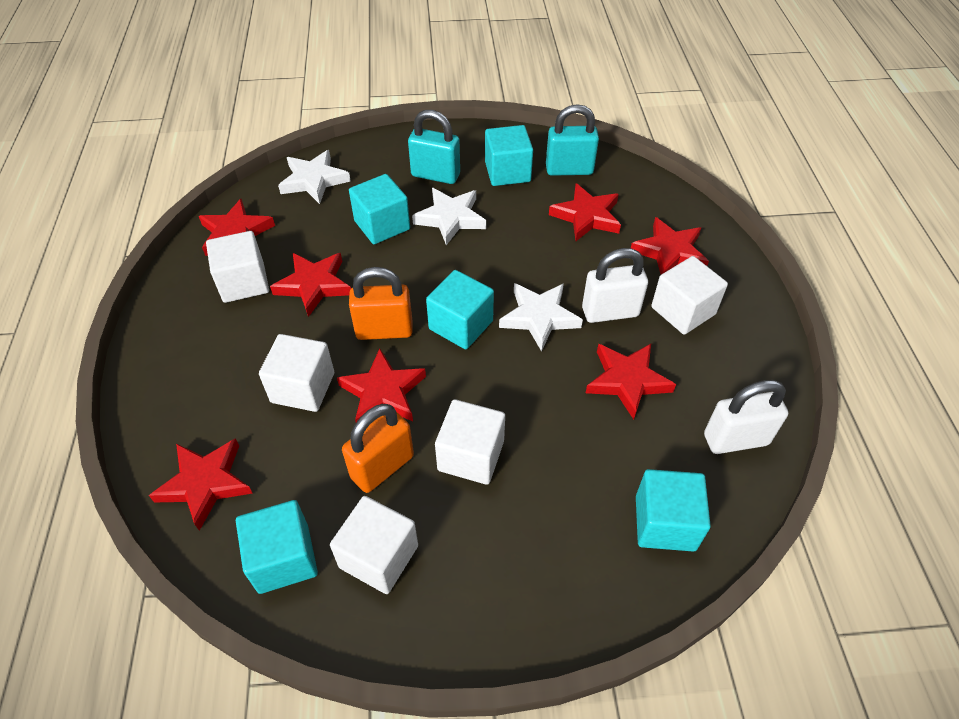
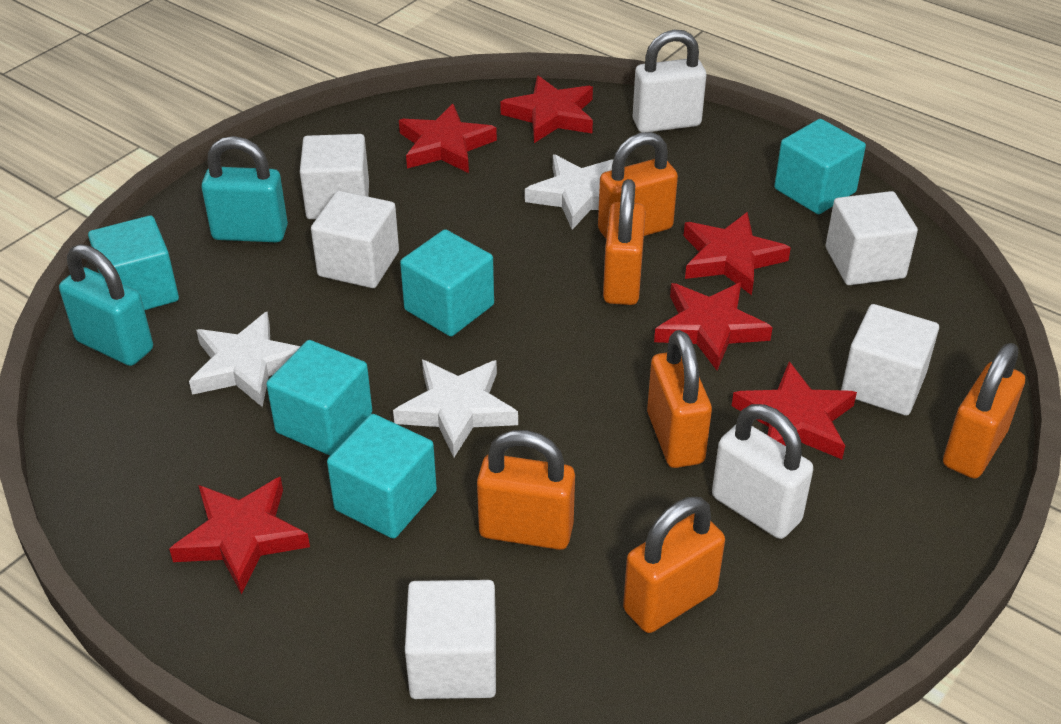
orange padlock: 2 -> 6
red star: 7 -> 6

